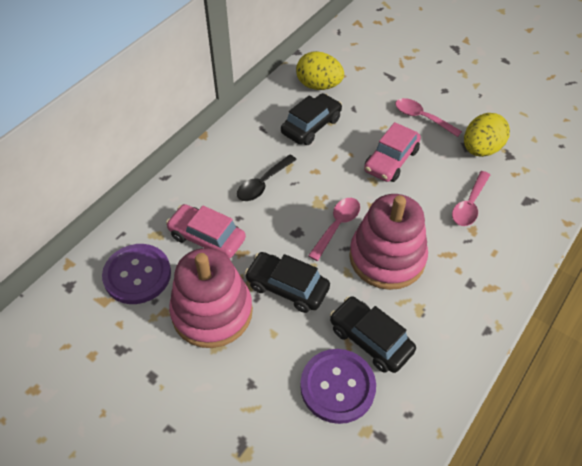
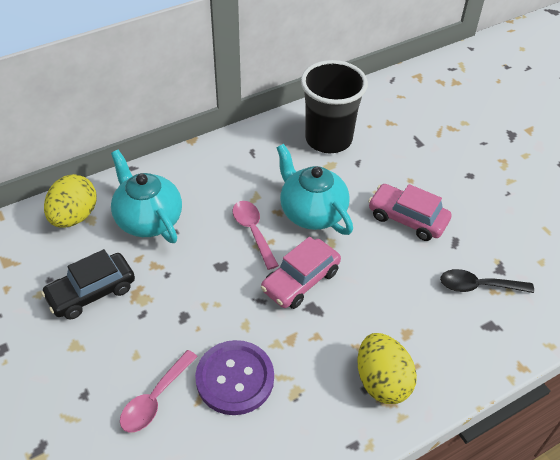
black car: 3 -> 1
black cup: 0 -> 1
pink spoon: 3 -> 2
pink stacking toy: 2 -> 0
purple button: 2 -> 1
turquoise teapot: 0 -> 2

